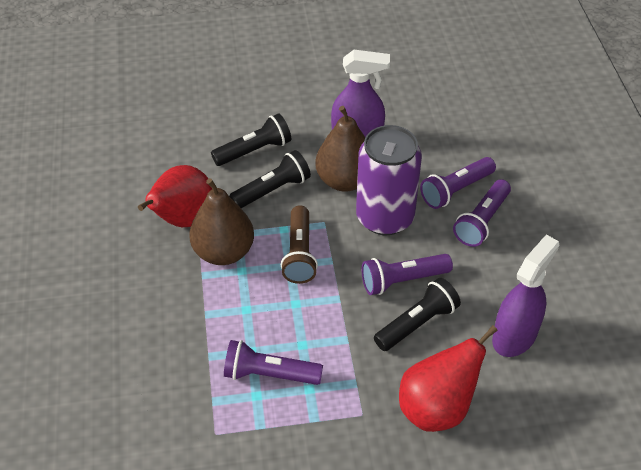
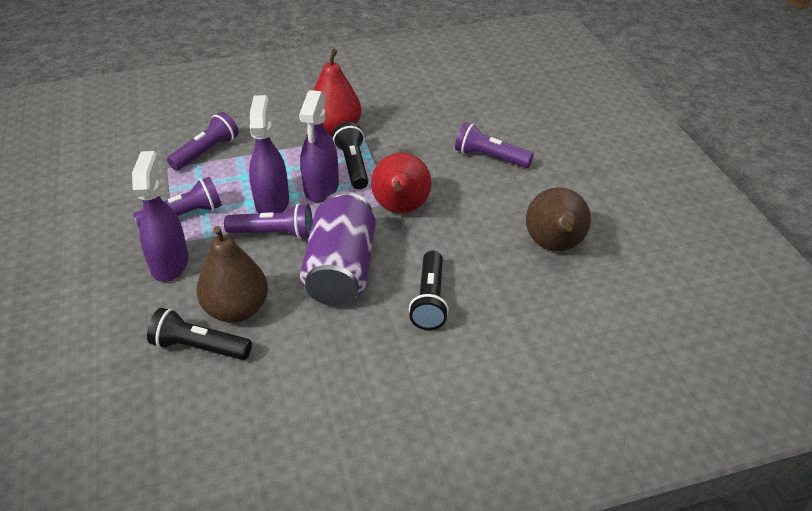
brown flashlight: 1 -> 0
purple spray bottle: 2 -> 3

